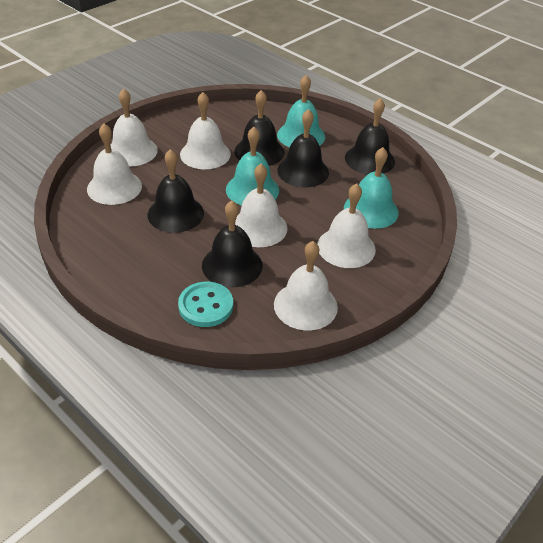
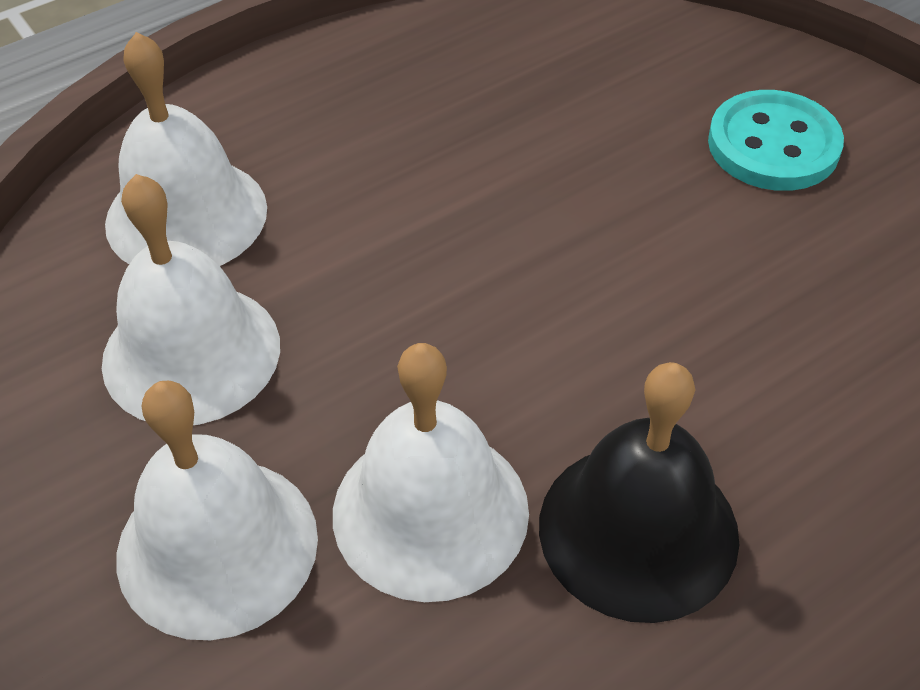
black bell: 5 -> 1
turquoise bell: 3 -> 0
white bell: 6 -> 4

